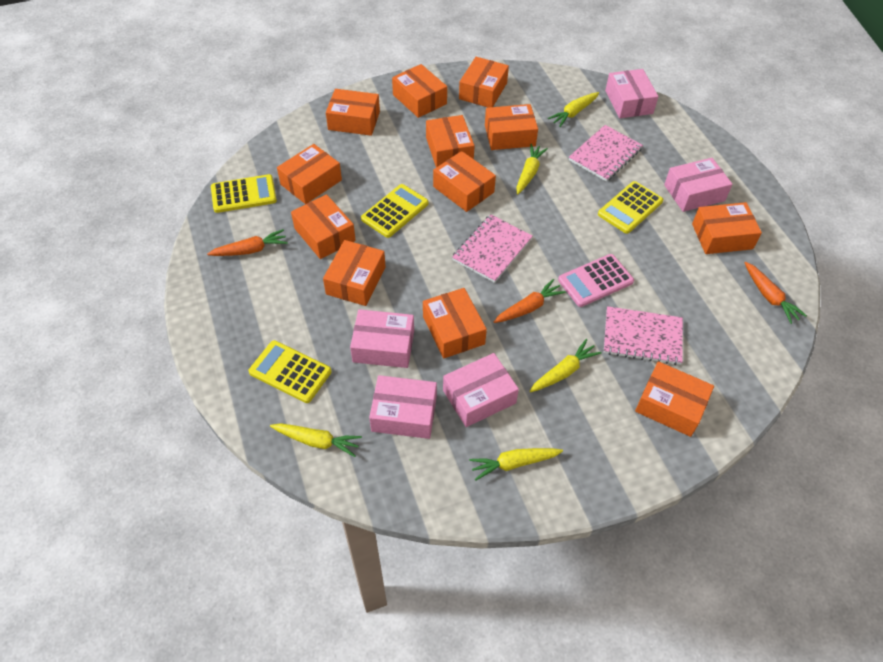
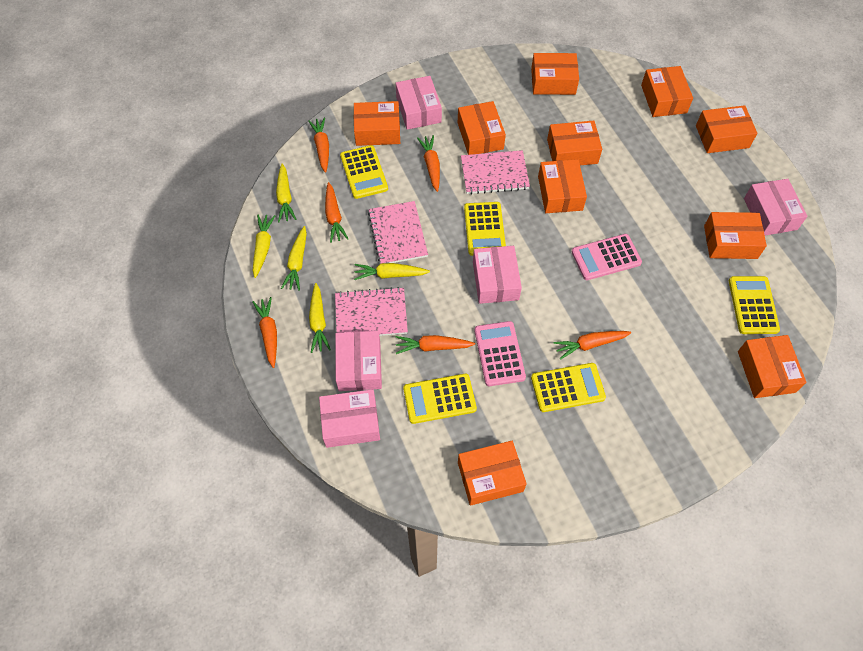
orange box: 12 -> 10
orange carrot: 3 -> 6
pink calculator: 1 -> 2
yellow calculator: 4 -> 5

